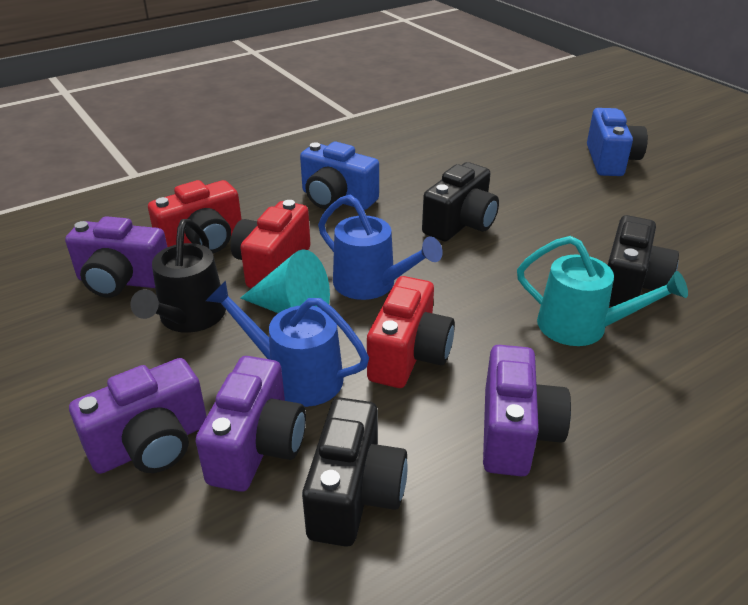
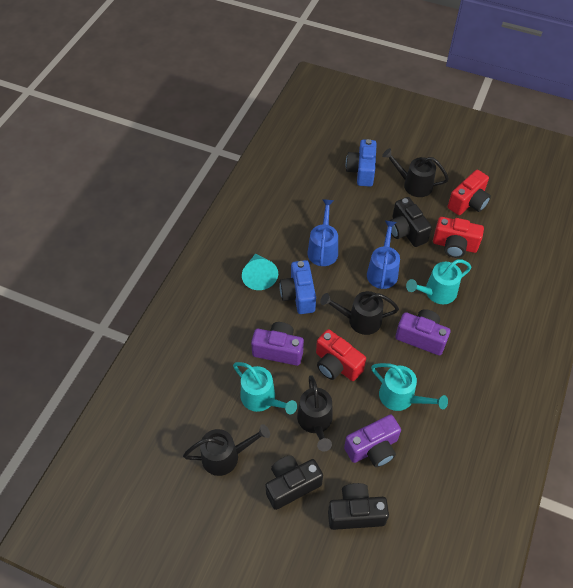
black watering can: 1 -> 4
purple camera: 4 -> 3
turquoise watering can: 1 -> 3

